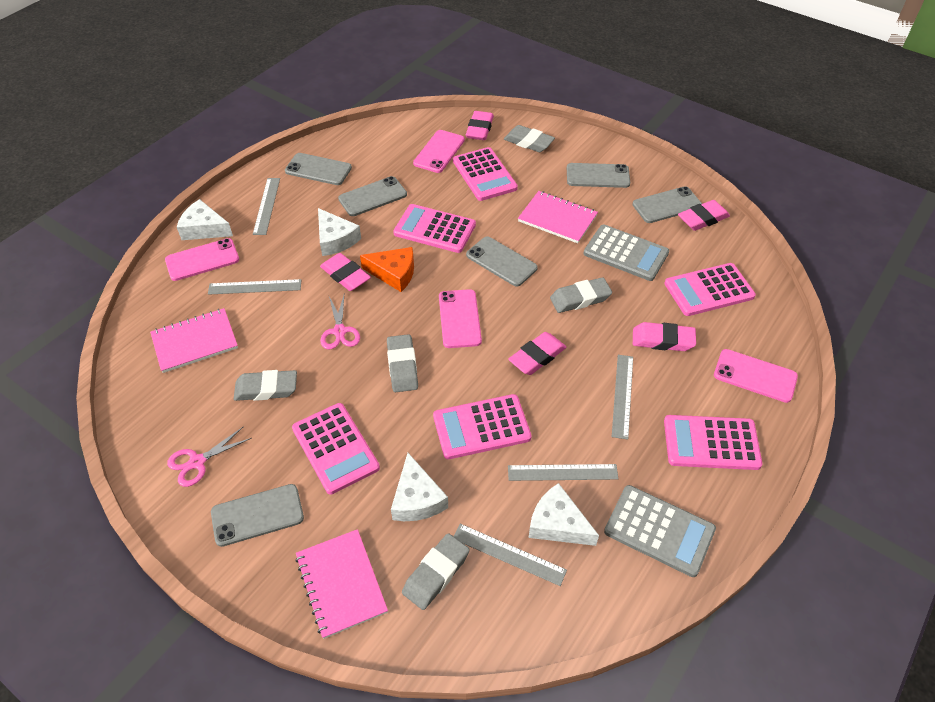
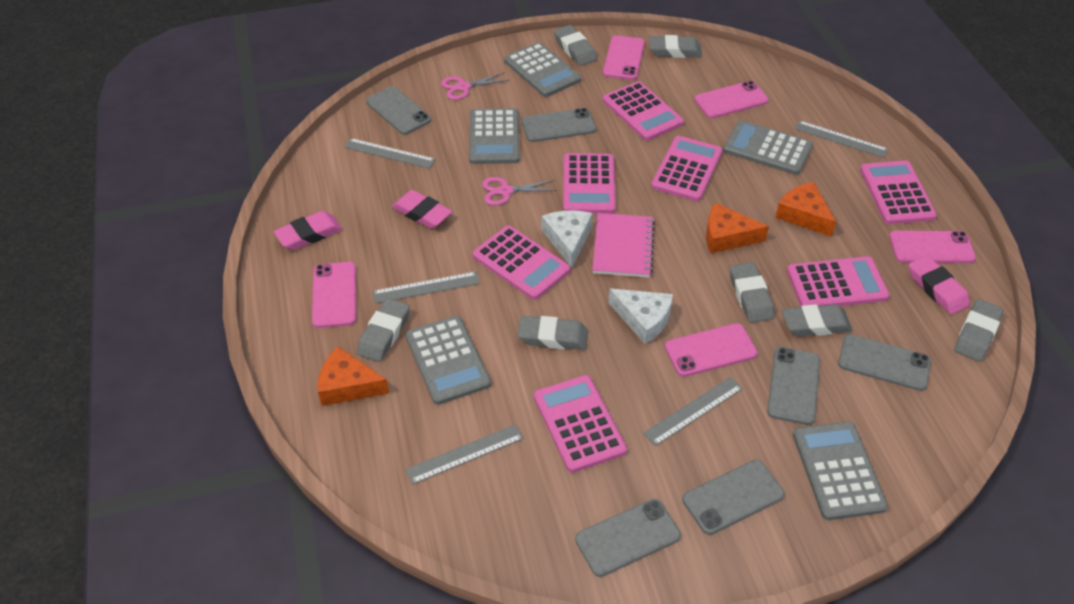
grey calculator: 2 -> 5
grey eraser: 5 -> 7
orange cheese: 1 -> 3
pink calculator: 6 -> 7
pink eraser: 5 -> 3
pink notebook: 3 -> 1
pink phone: 4 -> 5
white cheese: 4 -> 2

